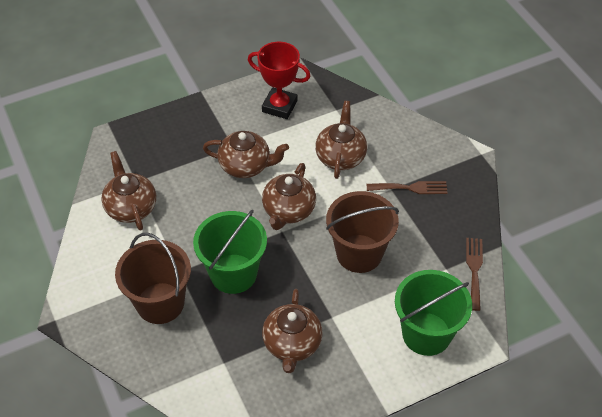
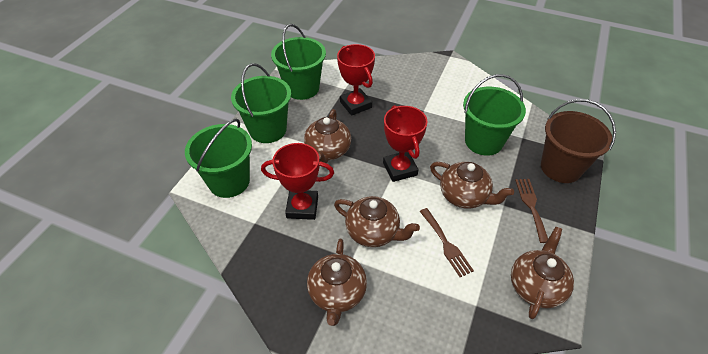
brown bucket: 2 -> 1
green bucket: 2 -> 4
red trophy: 1 -> 3

